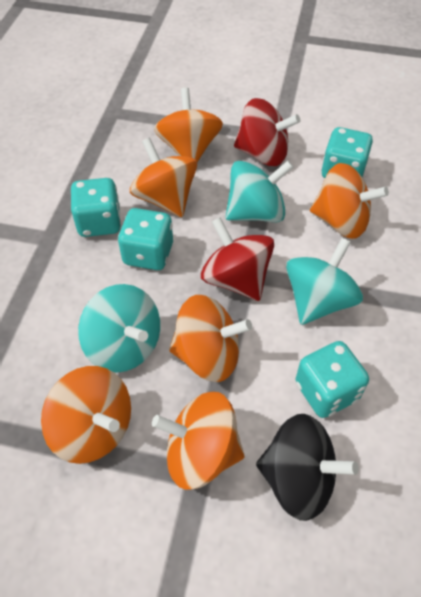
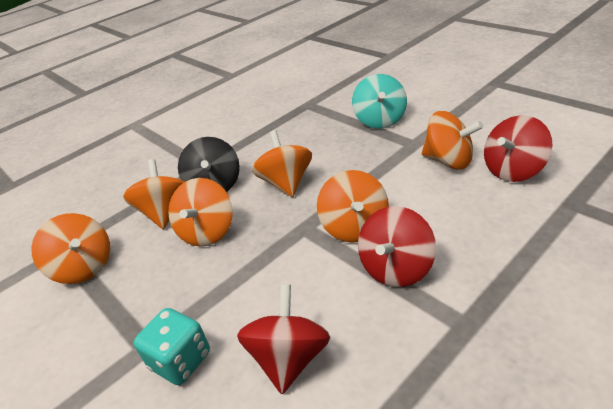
red spinning top: 2 -> 3
turquoise dice: 4 -> 1
turquoise spinning top: 3 -> 1

